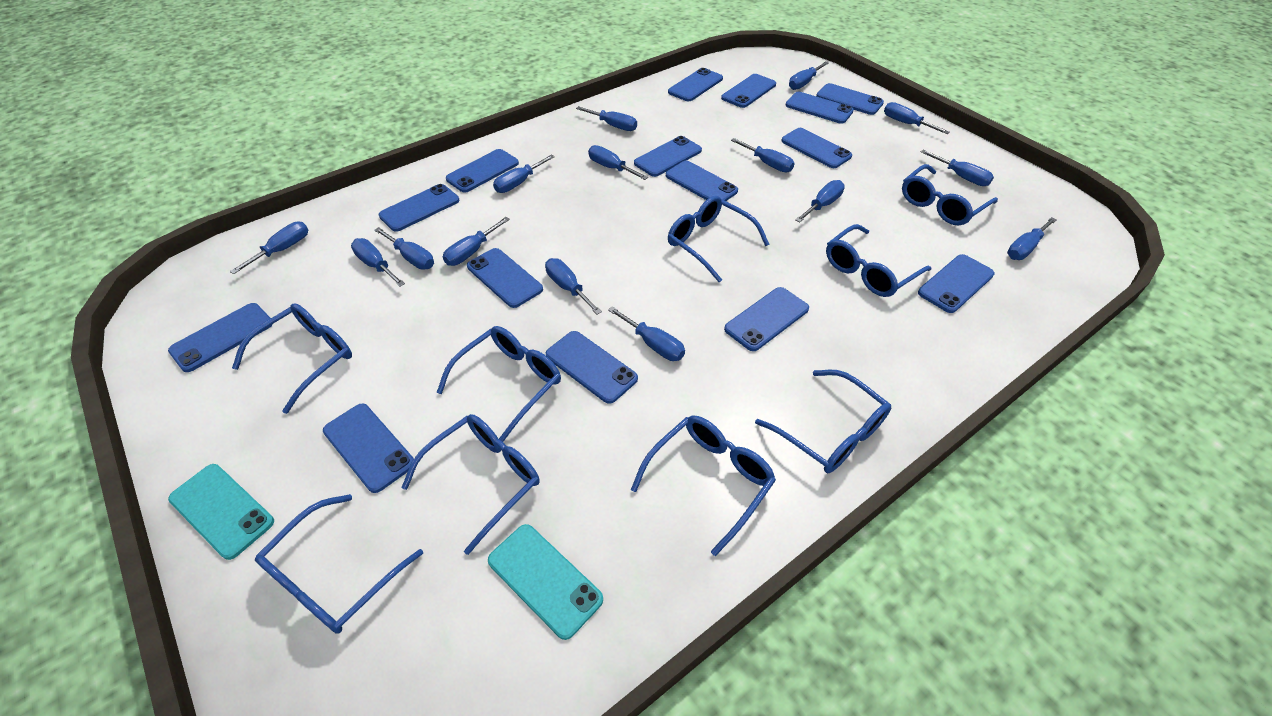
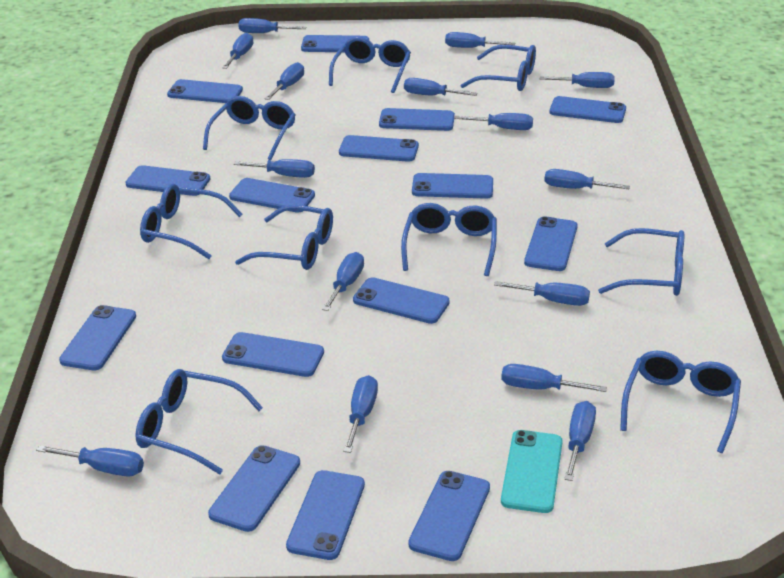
turquoise phone: 2 -> 1

